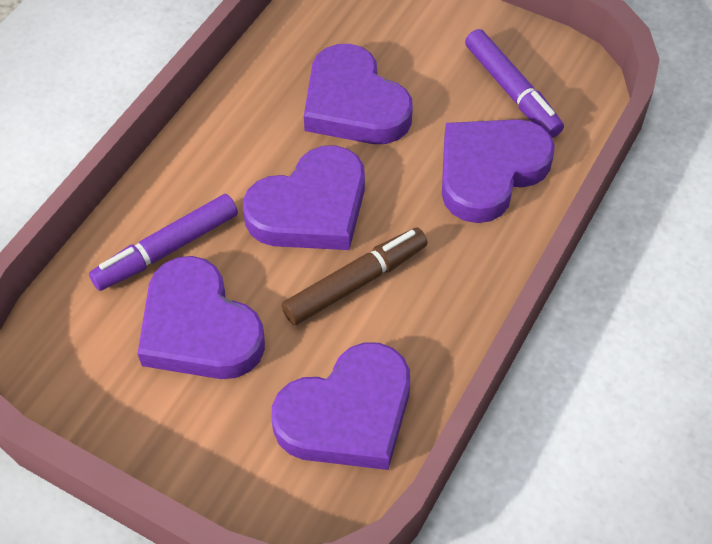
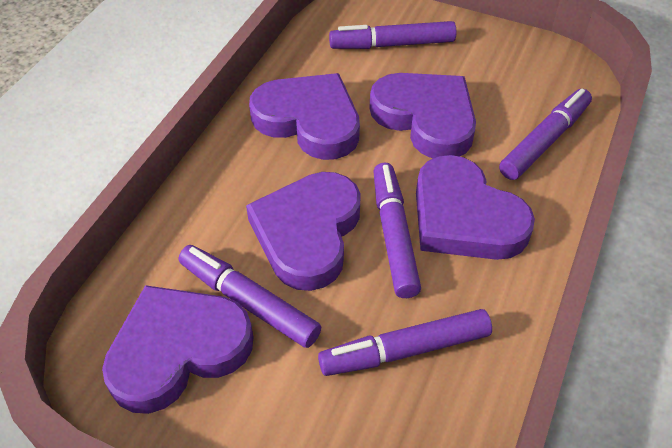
brown marker: 1 -> 0
purple marker: 2 -> 5

